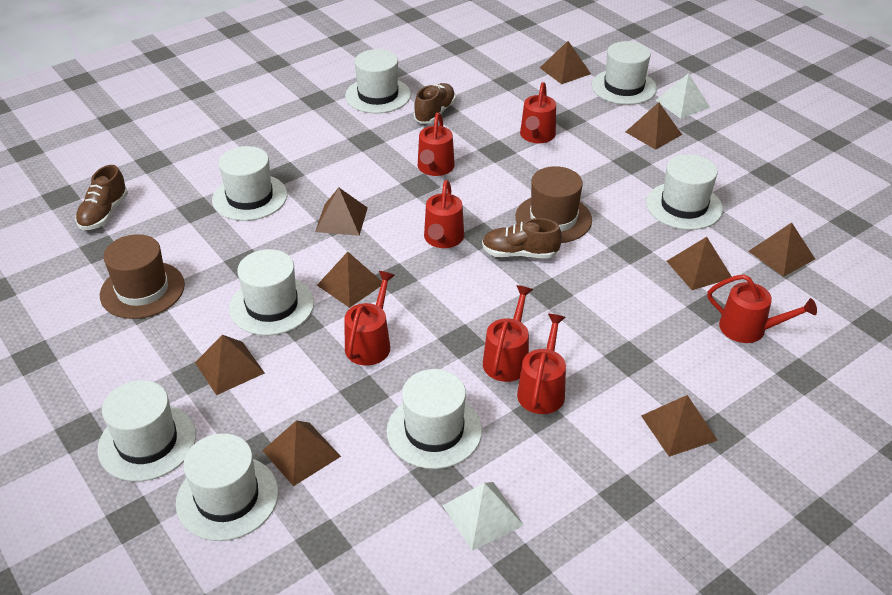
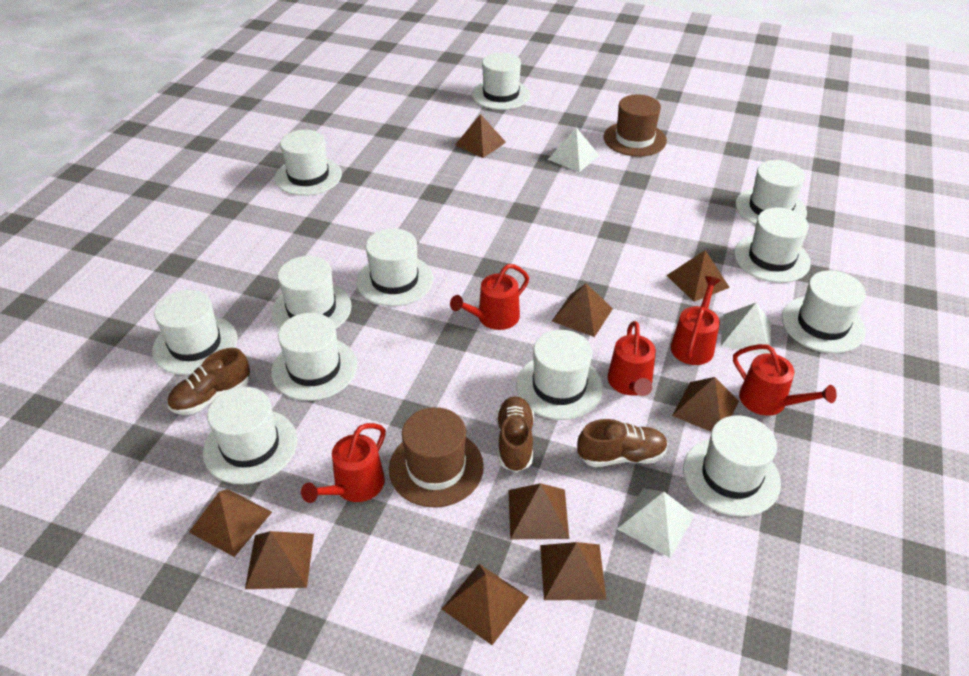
red watering can: 7 -> 5
white hat: 8 -> 12
white pyramid: 2 -> 3

